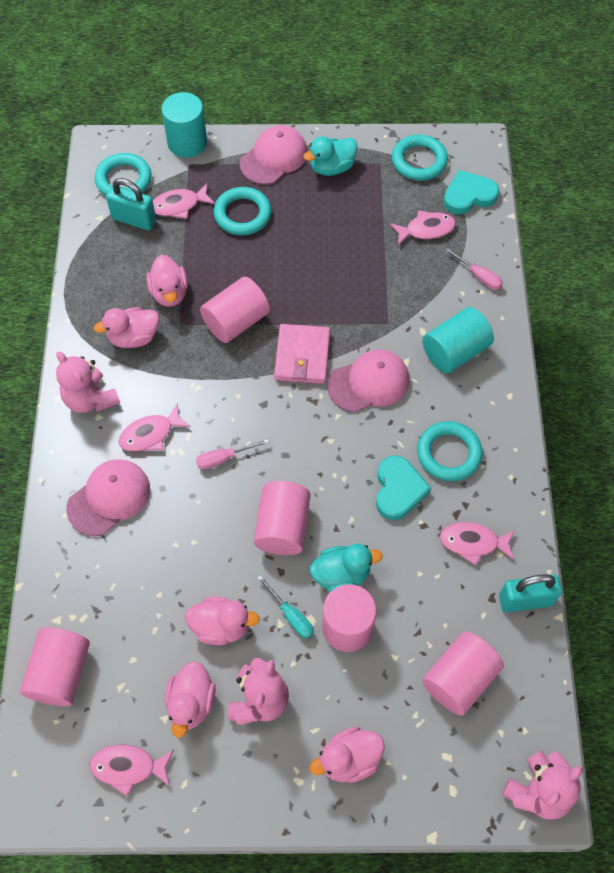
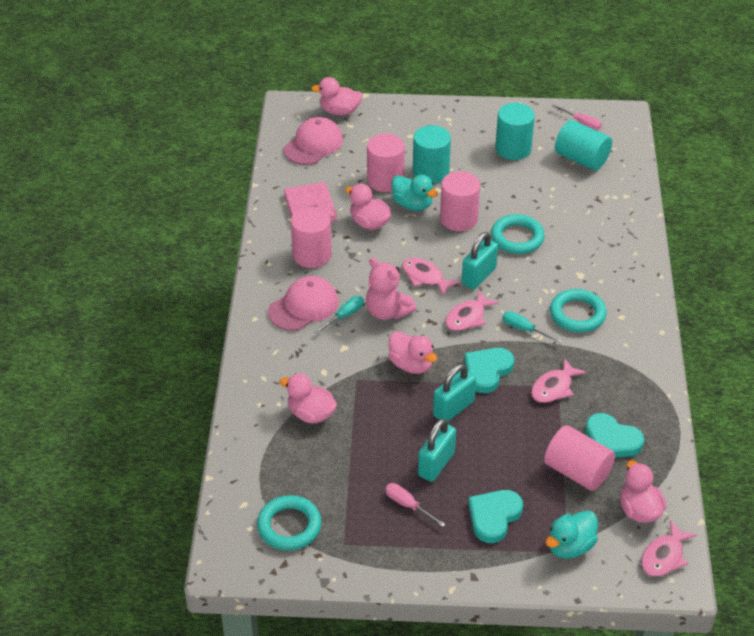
pink cap: 3 -> 2
pink cylinder: 5 -> 4
pink fish: 5 -> 4
pink teddy bear: 3 -> 1
turquoise cylinder: 2 -> 3
turquoise heart: 2 -> 3
turquoise padlock: 2 -> 3
turquoise ring: 4 -> 3
turquoise screwdriver: 1 -> 2

